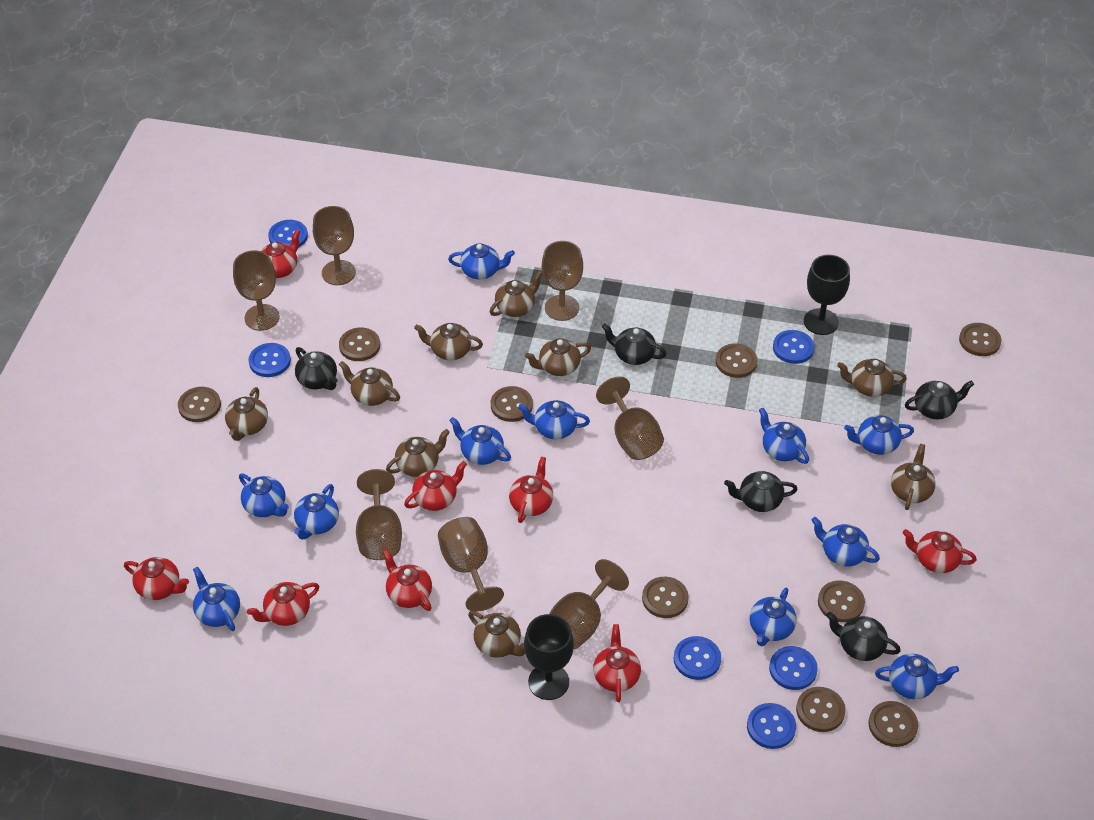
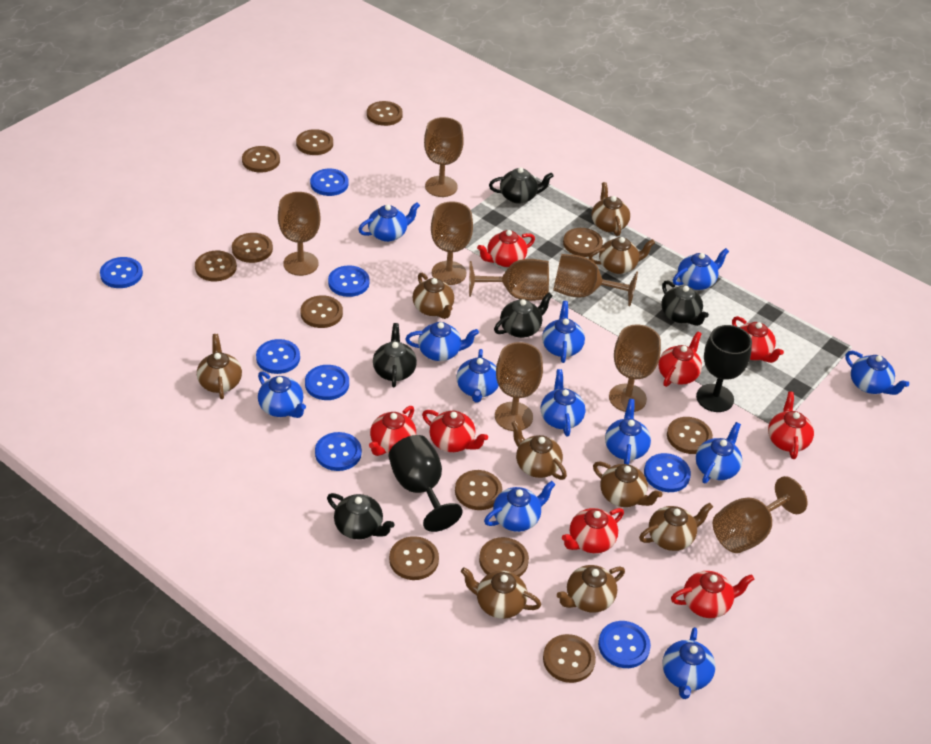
blue button: 6 -> 8
blue teapot: 11 -> 12
brown button: 9 -> 12
brown goblet: 7 -> 8

